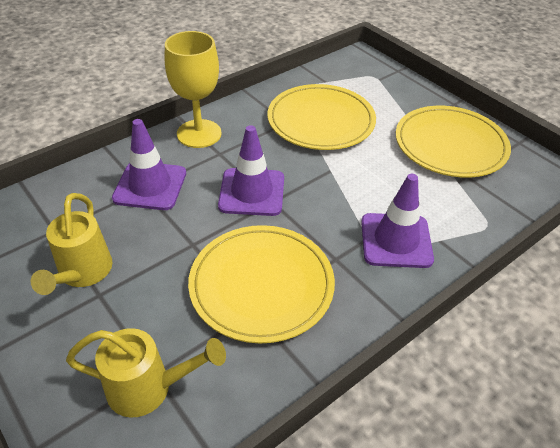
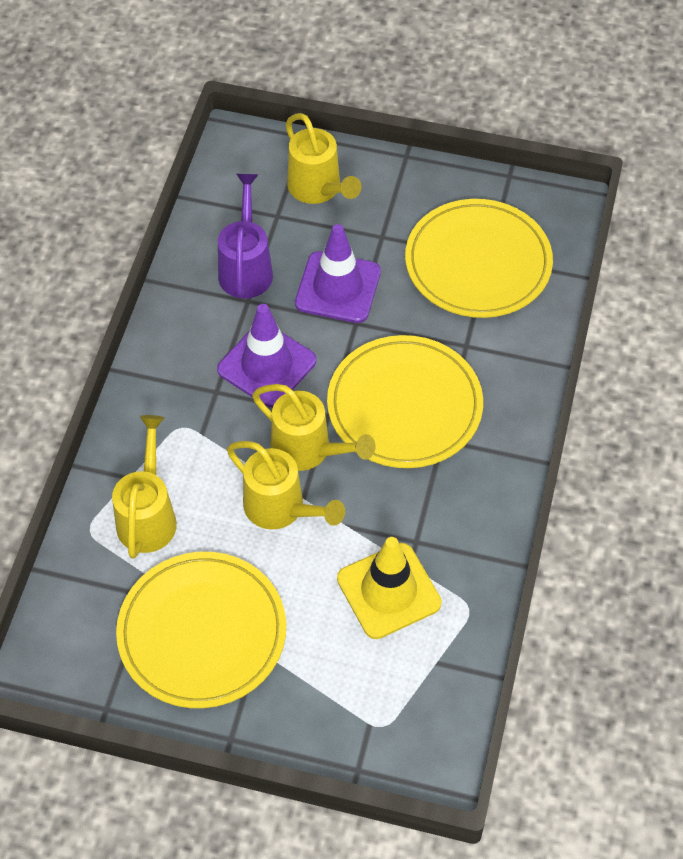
purple traffic cone: 3 -> 2
purple watering can: 0 -> 1
yellow goblet: 1 -> 0
yellow traffic cone: 0 -> 1
yellow watering can: 2 -> 4

